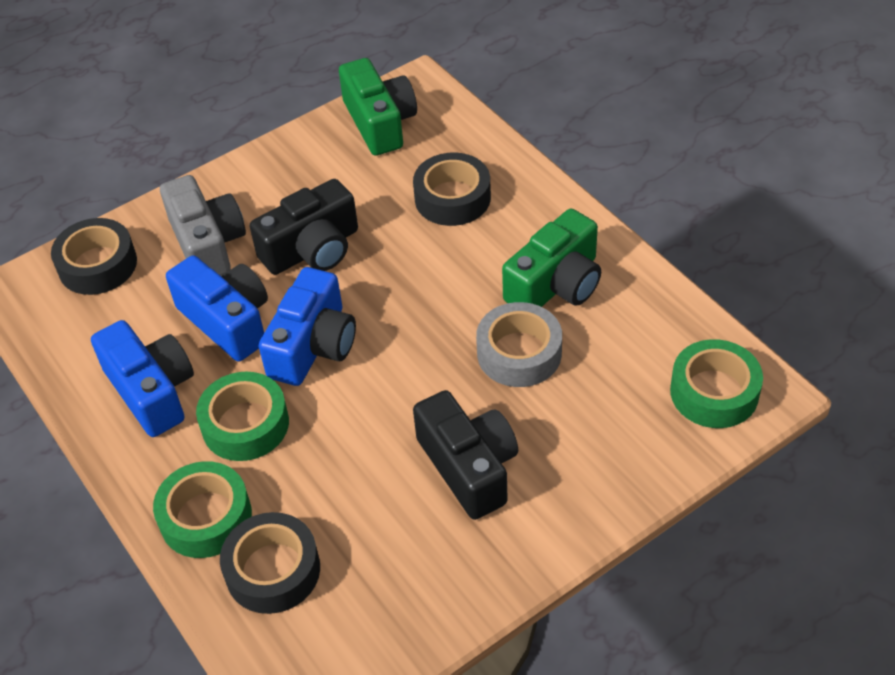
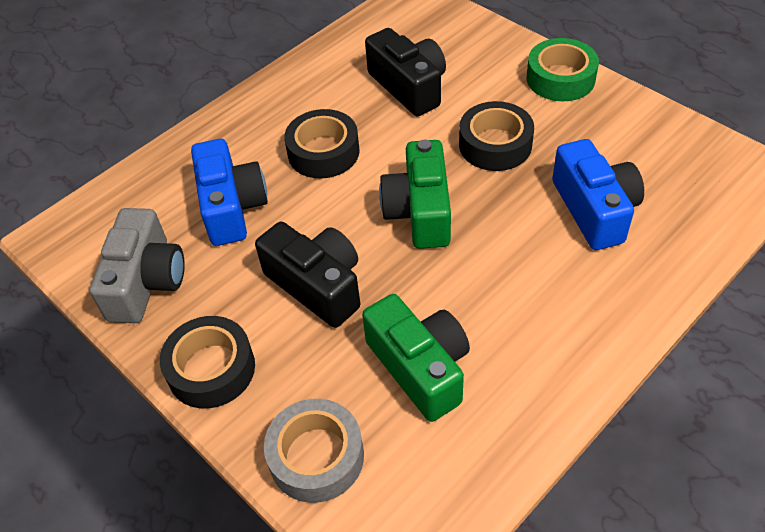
blue camera: 3 -> 2
green tape: 3 -> 1

